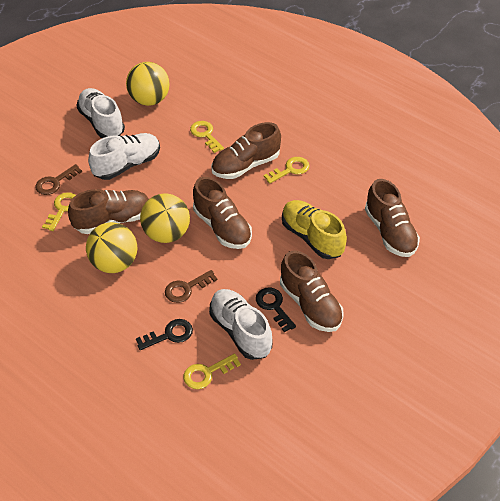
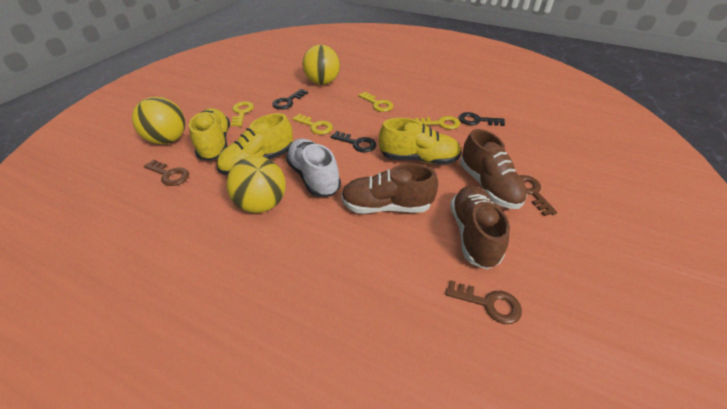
black key: 2 -> 3
brown key: 2 -> 3
brown shoe: 5 -> 3
white shoe: 3 -> 1
yellow shoe: 1 -> 3

